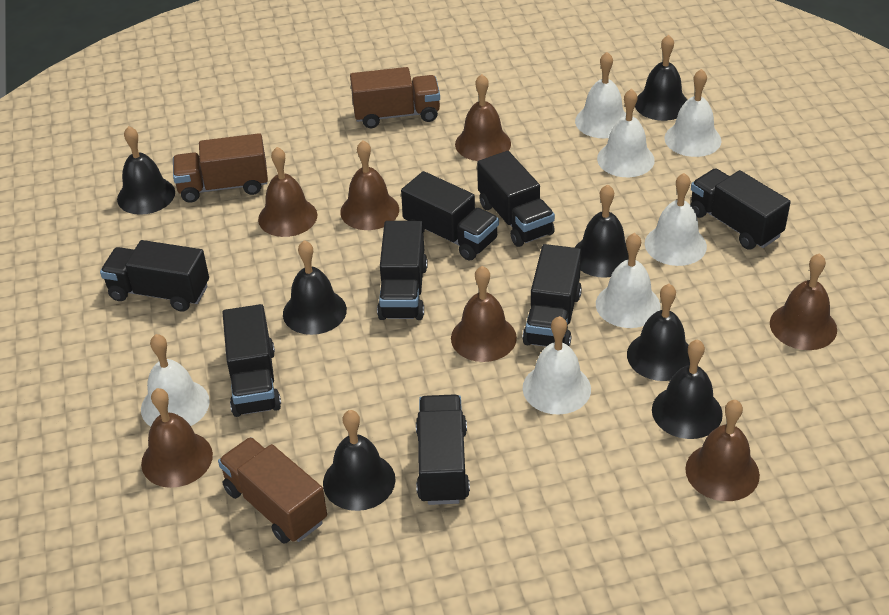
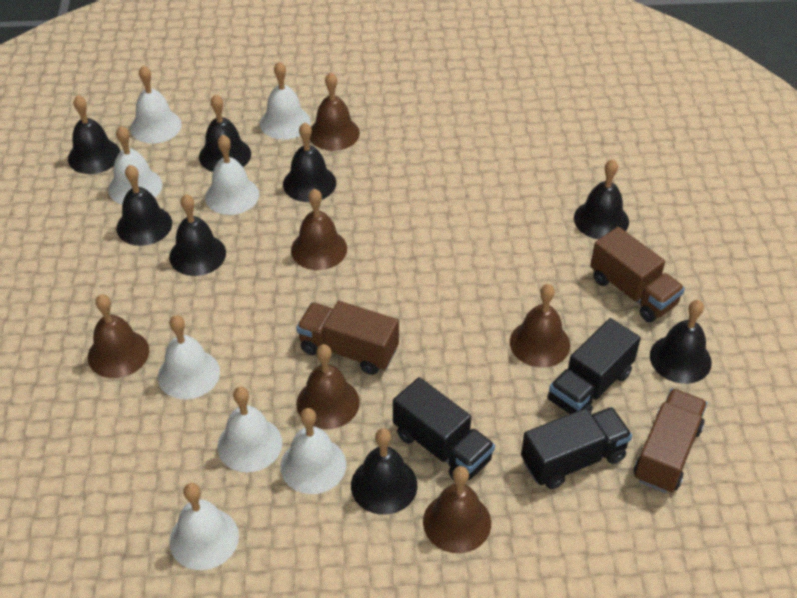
black bell: 7 -> 8
black truck: 8 -> 3
brown bell: 7 -> 6
white bell: 7 -> 8

